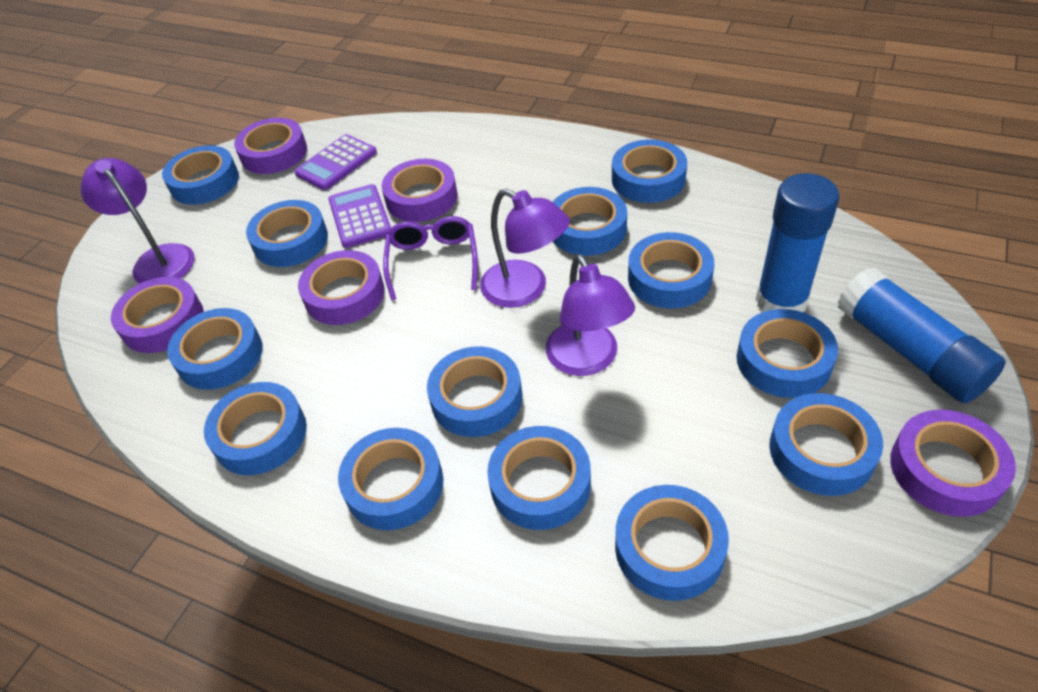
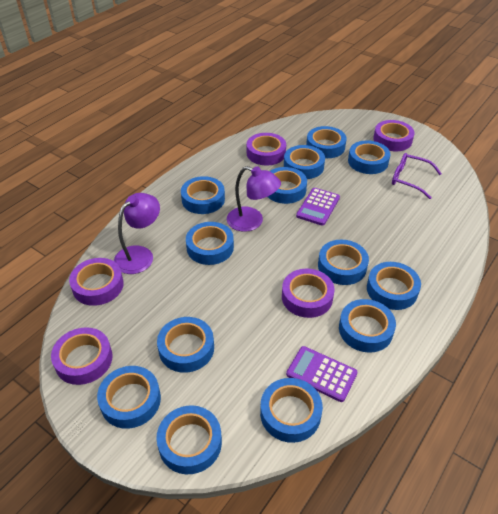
blue glue stick: 2 -> 0
purple lamp: 3 -> 2

